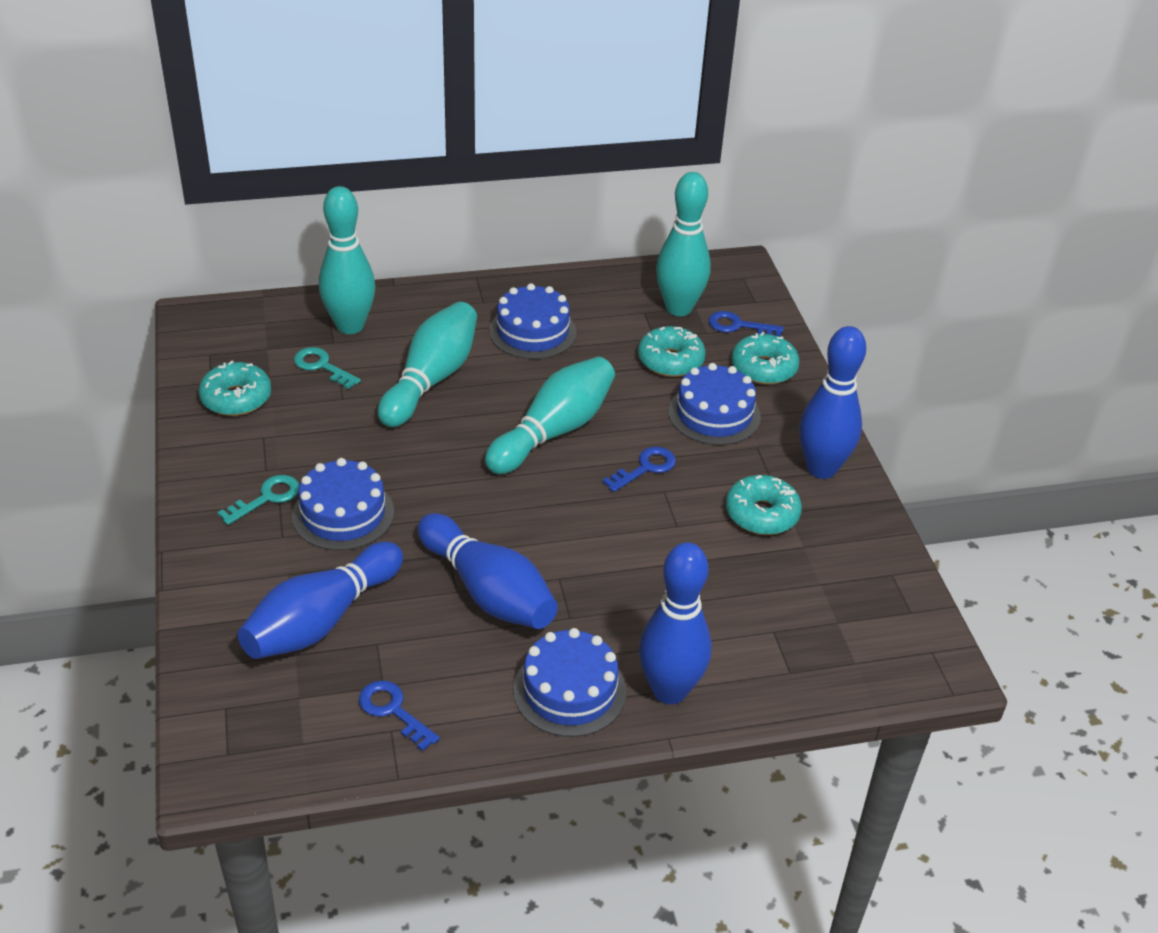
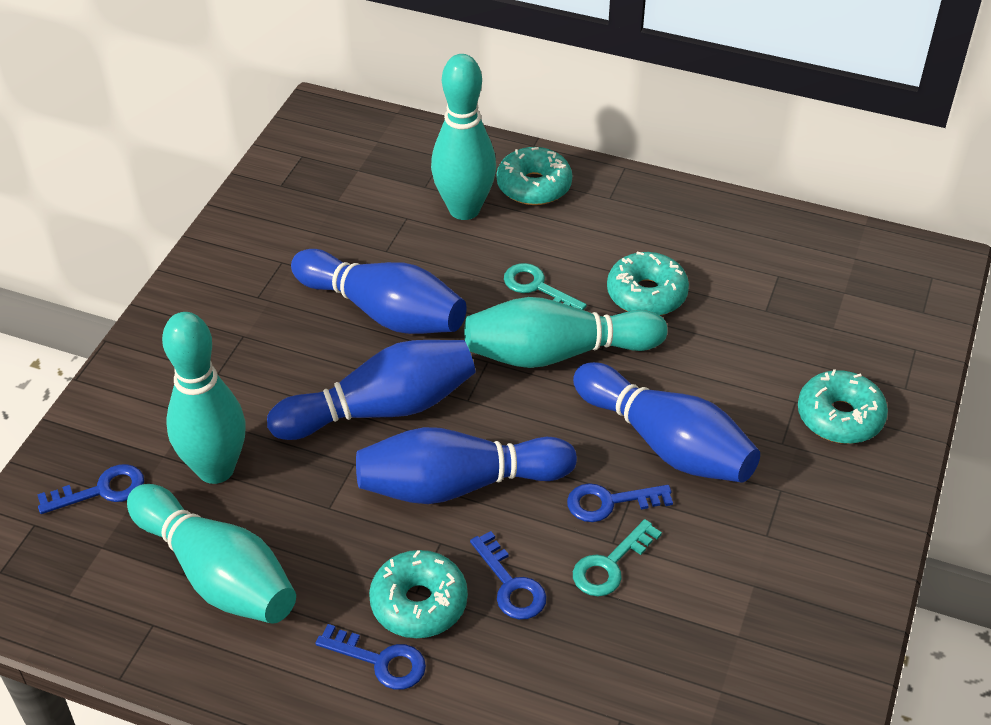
blue cake: 4 -> 0
blue key: 3 -> 4

